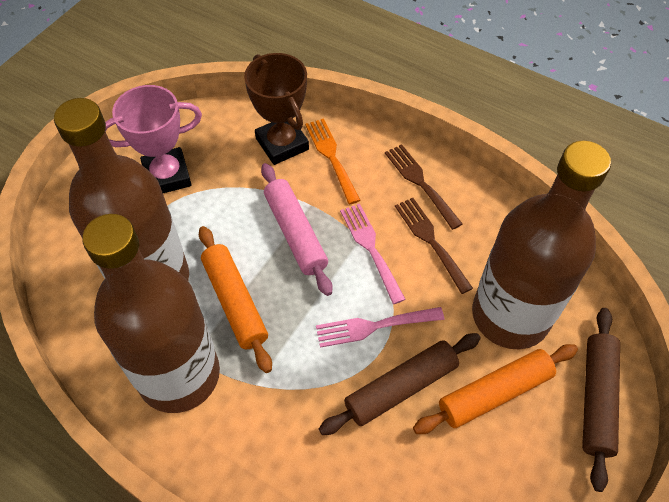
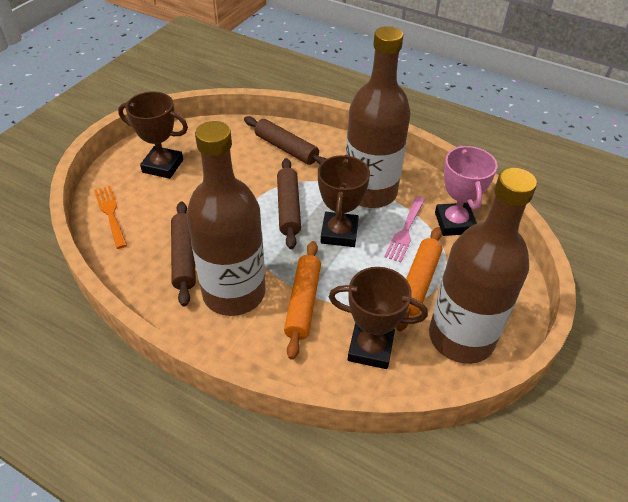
brown fork: 2 -> 0
brown rolling pin: 2 -> 3
brown trophy: 1 -> 3
pink fork: 2 -> 1
pink rolling pin: 1 -> 0

